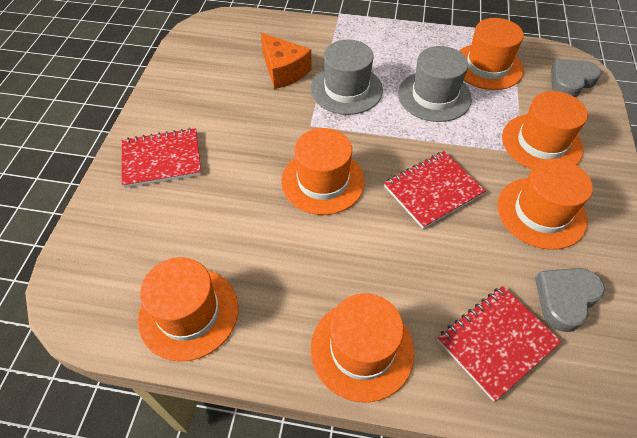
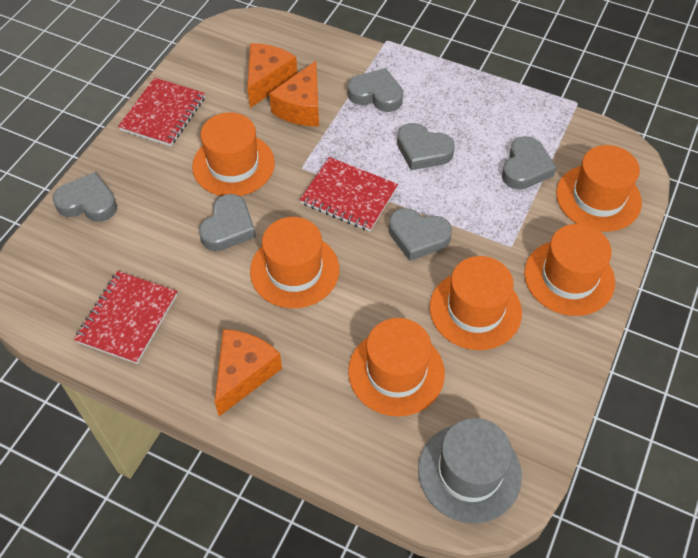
grey hat: 2 -> 1
grey heart: 2 -> 6
orange cheese: 1 -> 3

